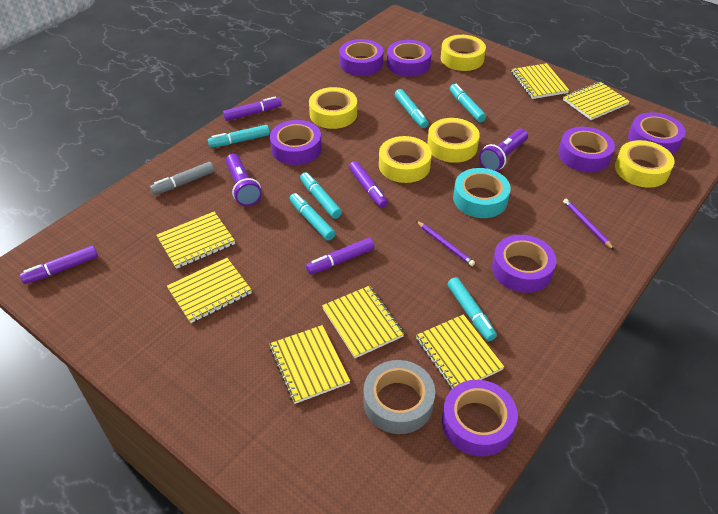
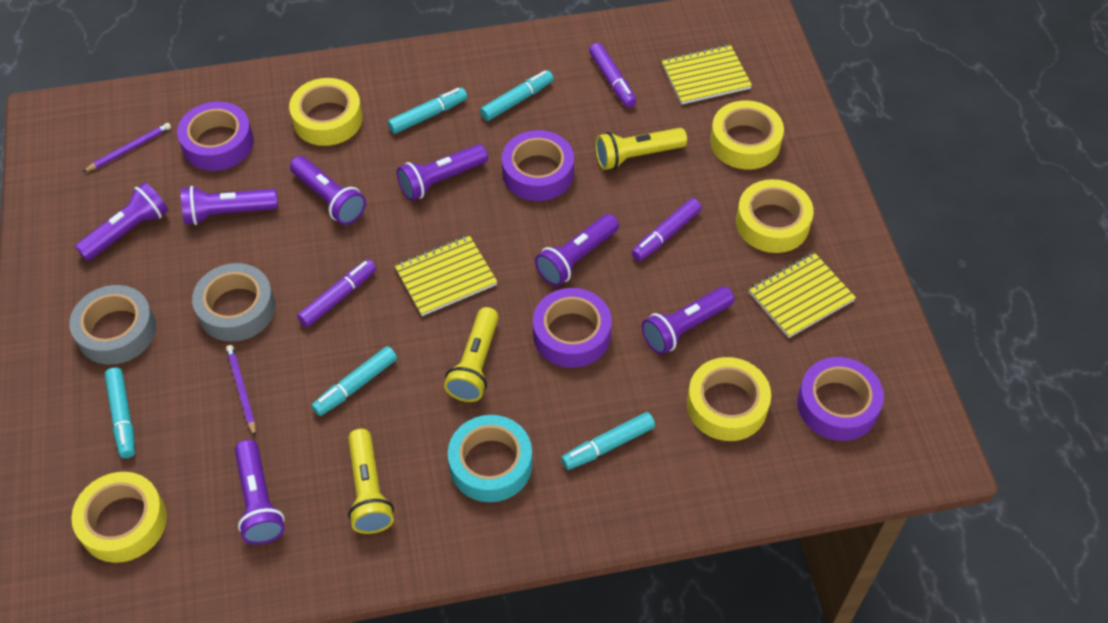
grey marker: 1 -> 0
grey tape: 1 -> 2
purple flashlight: 2 -> 7
purple marker: 4 -> 3
purple tape: 7 -> 4
turquoise marker: 6 -> 5
yellow flashlight: 0 -> 3
yellow notebook: 7 -> 3

